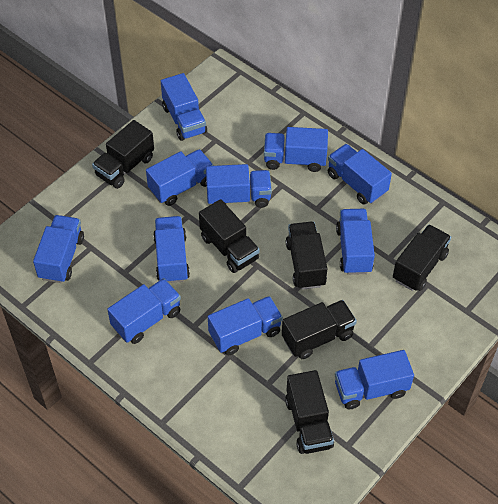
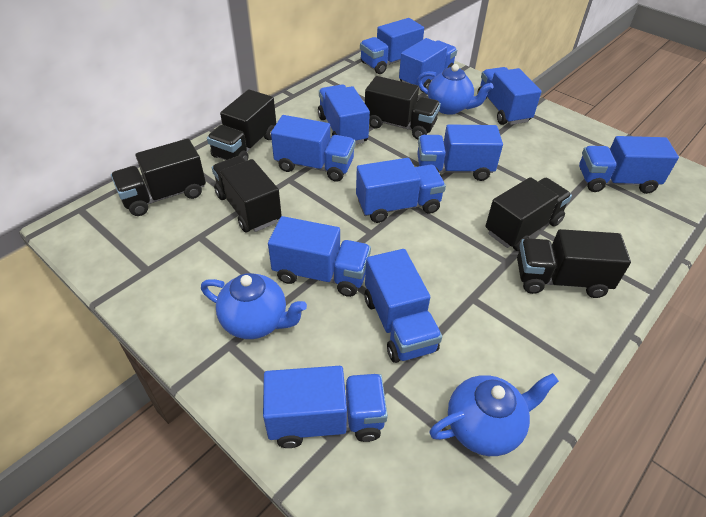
blue teapot: 0 -> 3

